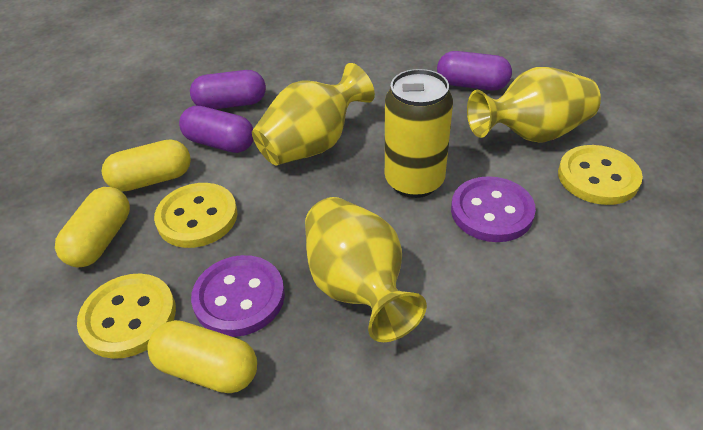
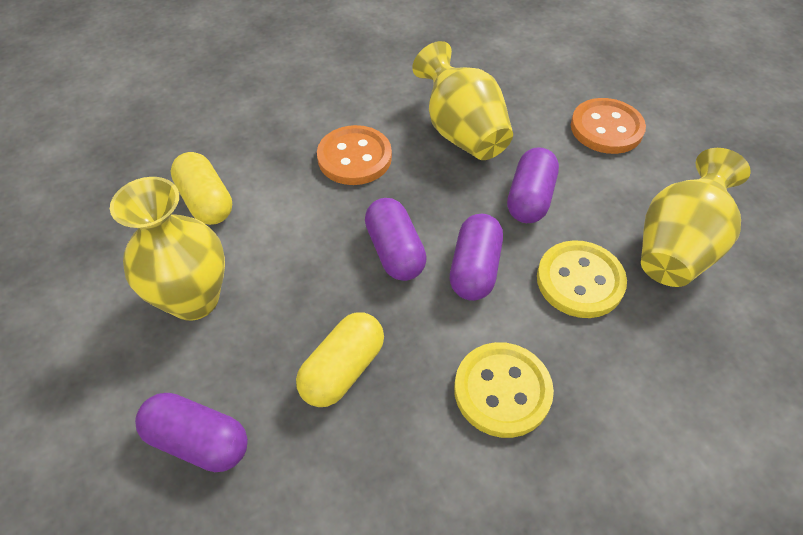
orange button: 0 -> 2
purple button: 2 -> 0
purple capsule: 3 -> 4
yellow button: 3 -> 2
yellow can: 1 -> 0
yellow capsule: 3 -> 2

